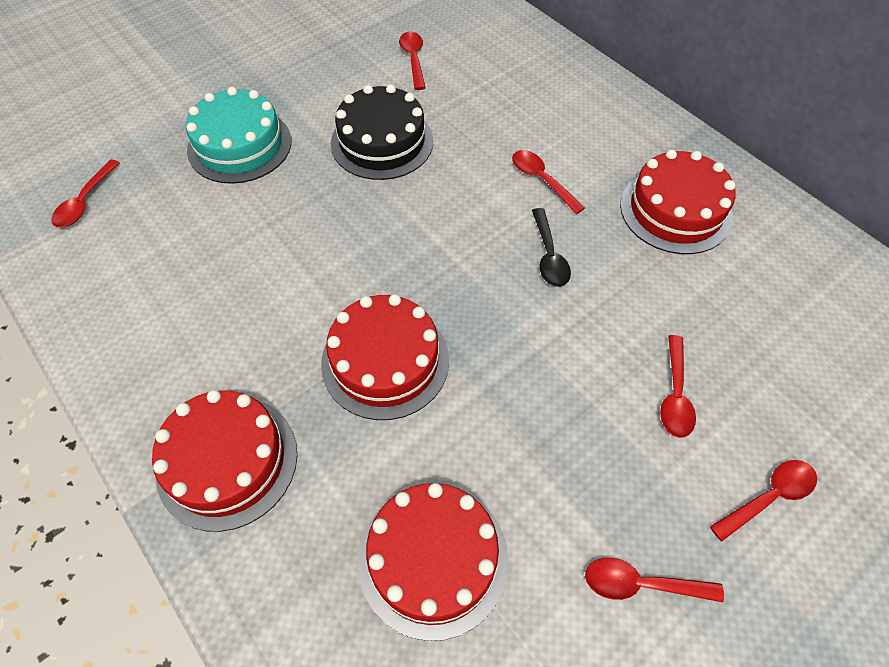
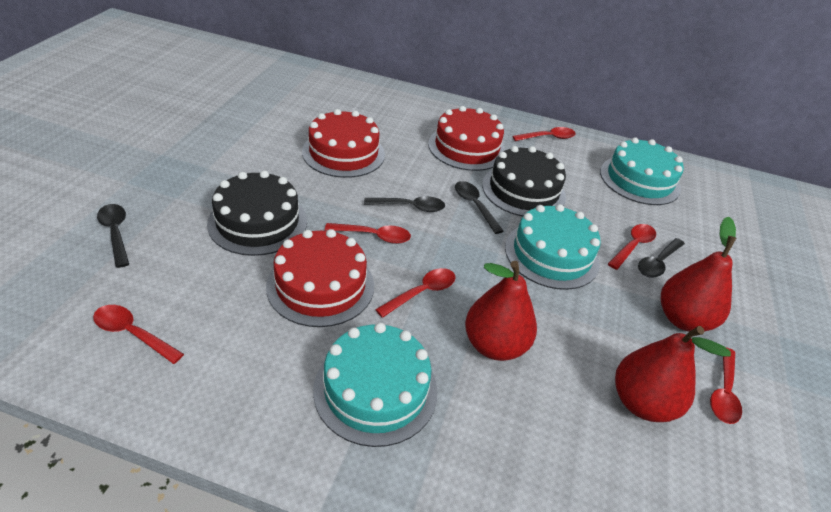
black cake: 1 -> 2
black spoon: 1 -> 4
red cake: 4 -> 3
red pear: 0 -> 3
turquoise cake: 1 -> 3

